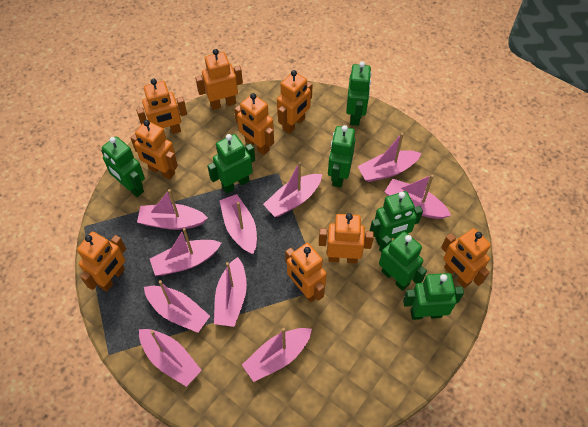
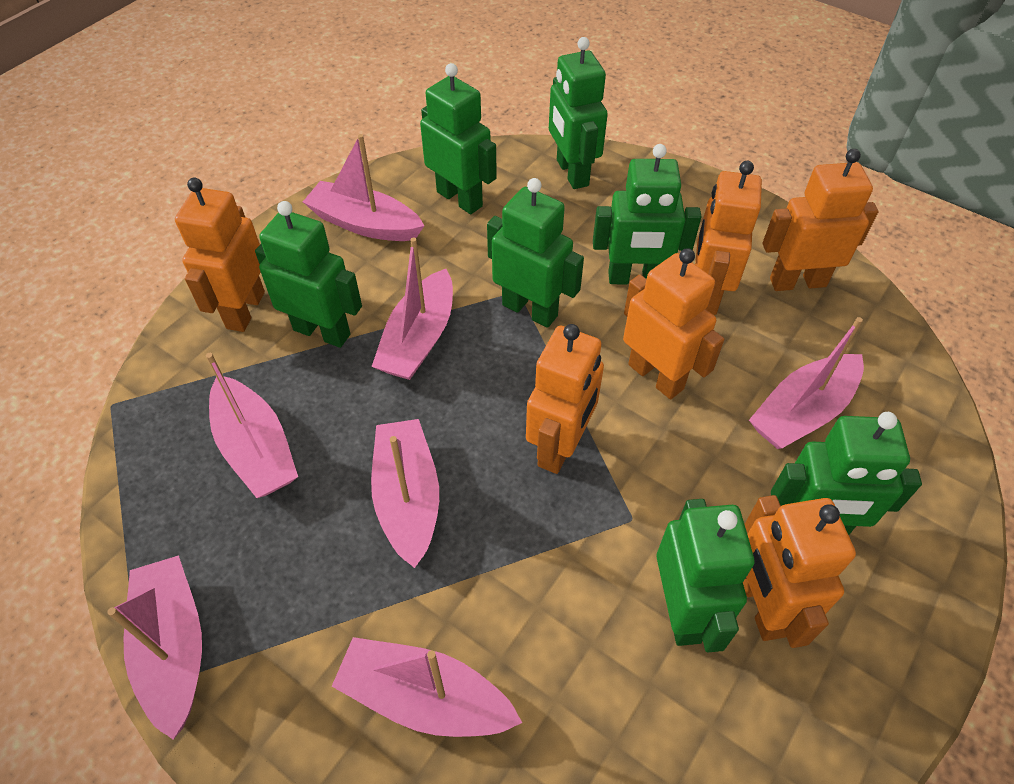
orange robot: 9 -> 6
pink boat: 10 -> 7

